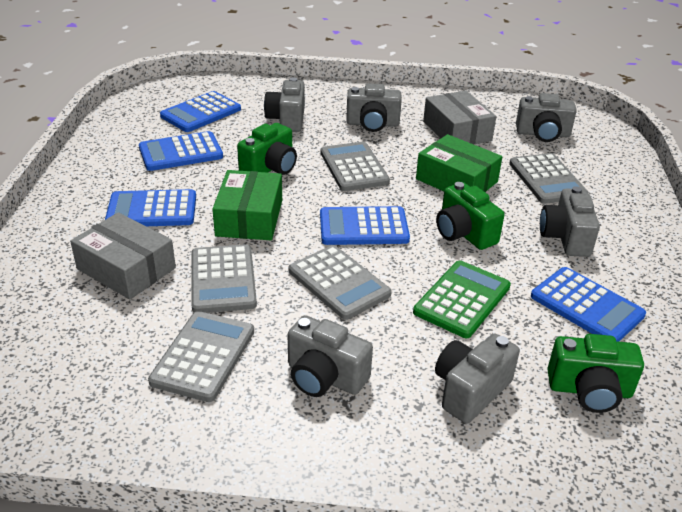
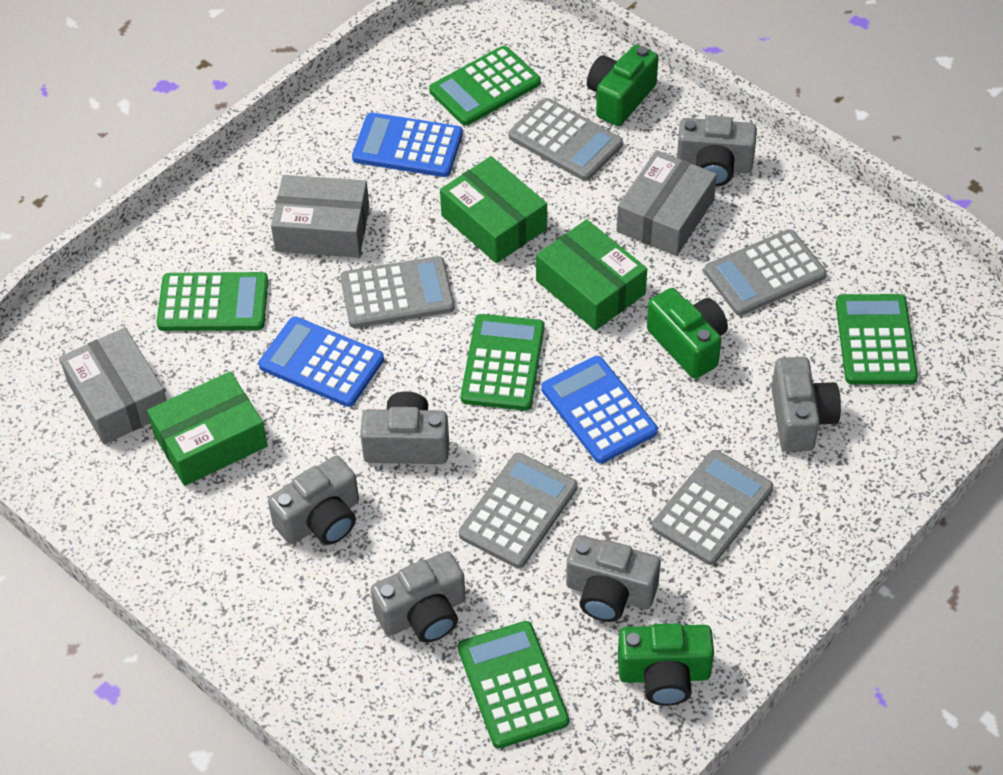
blue calculator: 5 -> 3
green box: 2 -> 3
green calculator: 1 -> 5
grey box: 2 -> 3

